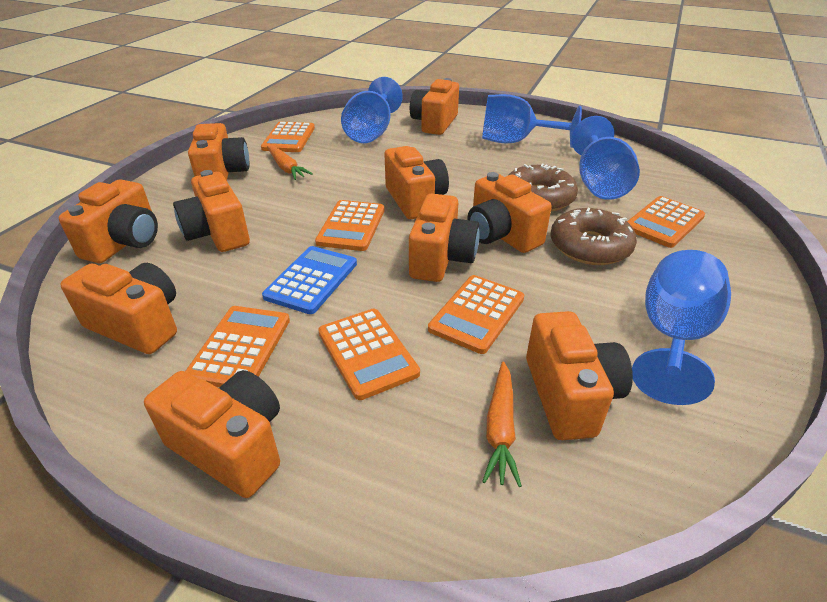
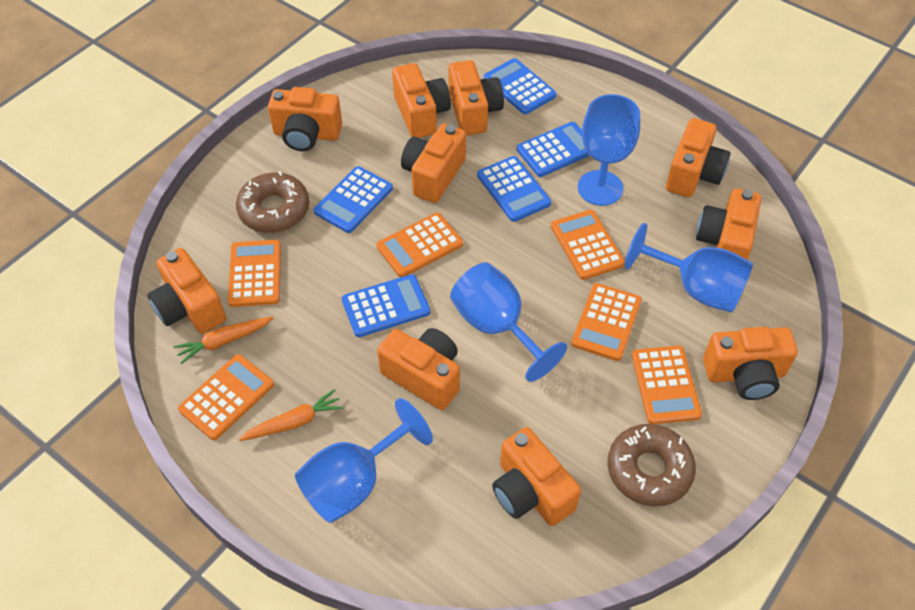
blue calculator: 1 -> 5

